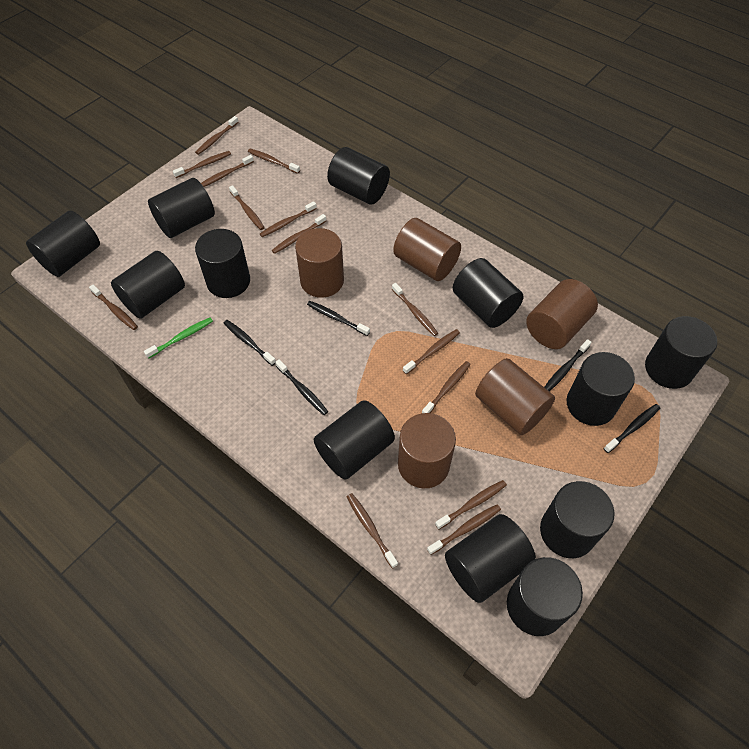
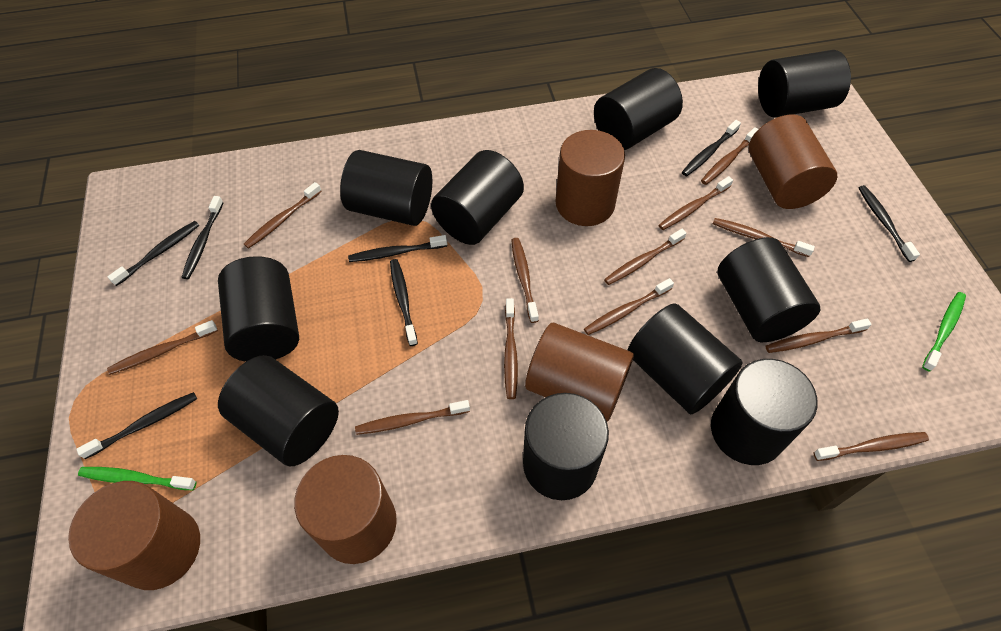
black cylinder: 12 -> 10
black toothbrush: 5 -> 7
brown toothbrush: 14 -> 12
green toothbrush: 1 -> 2

